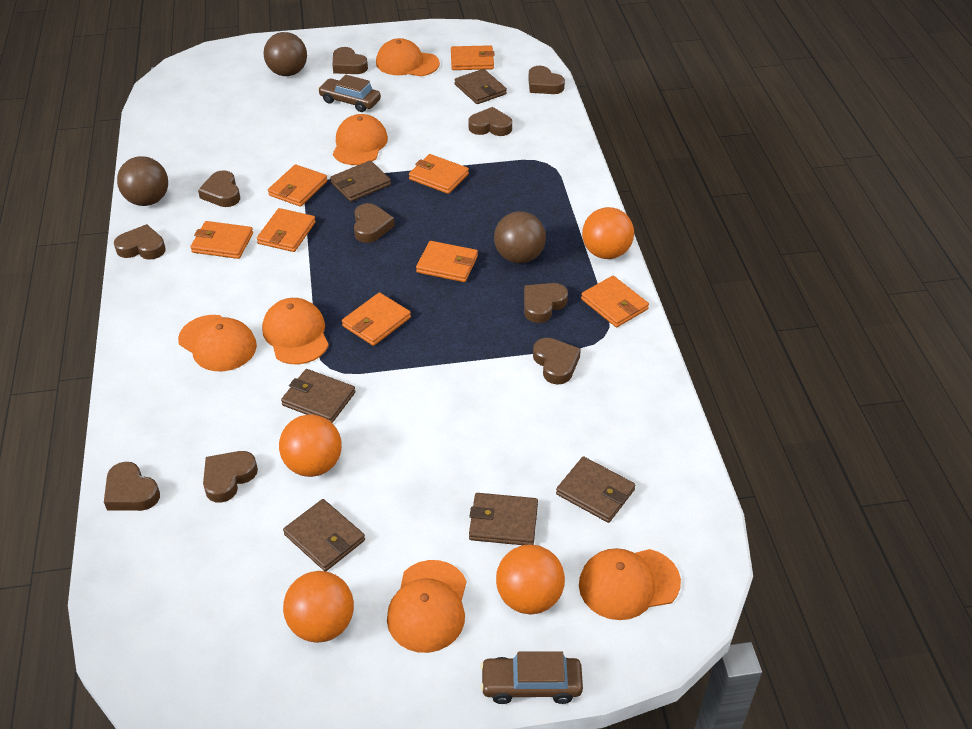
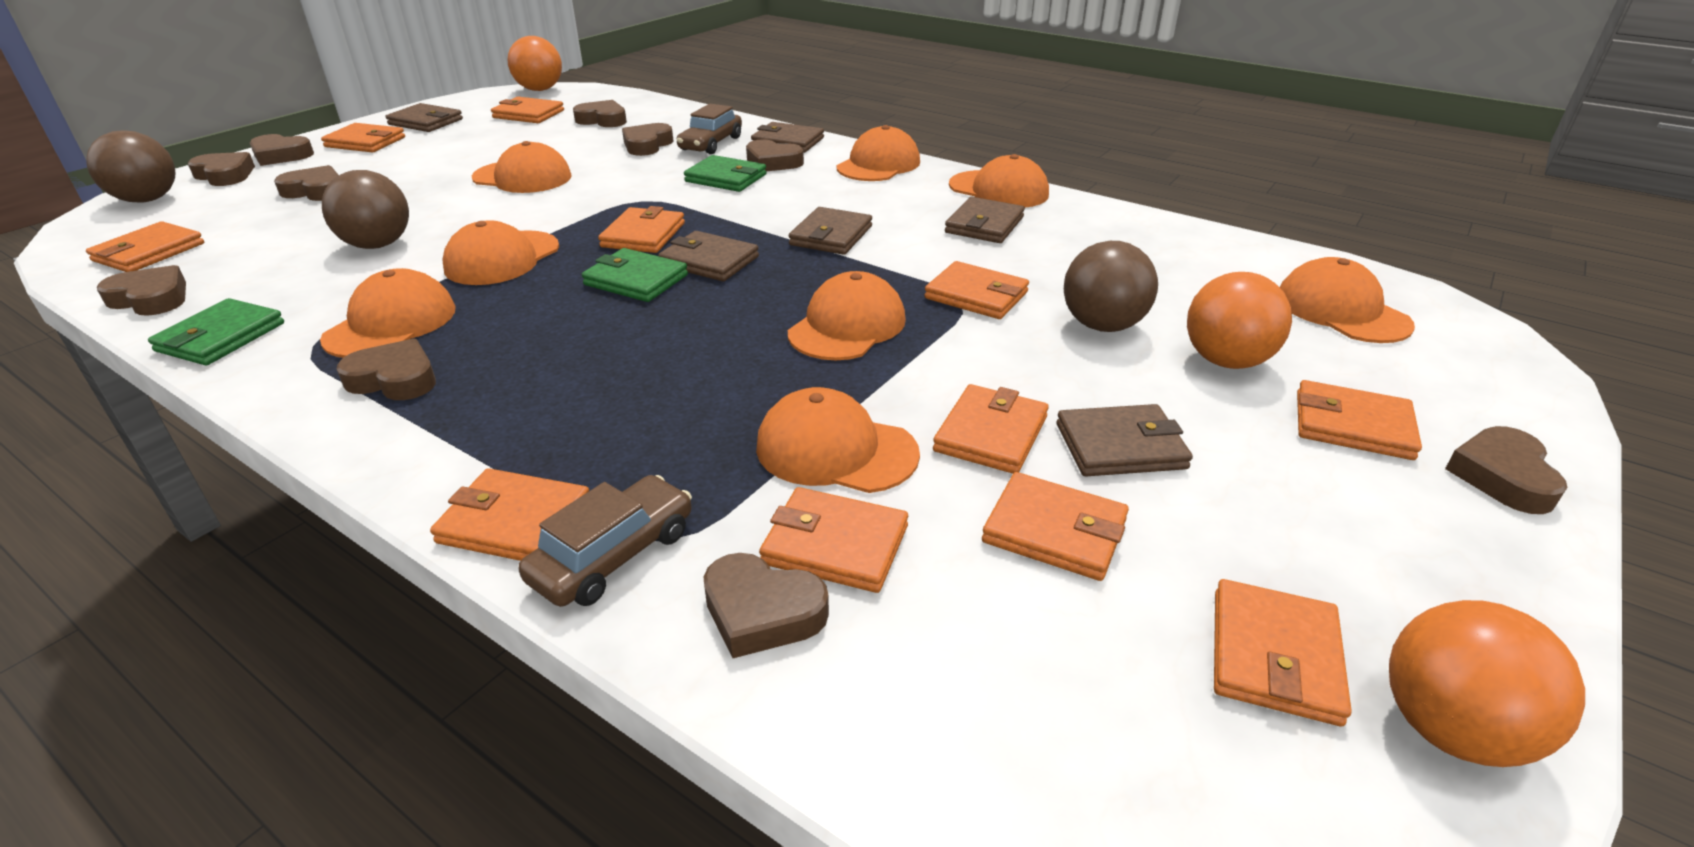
green wallet: 0 -> 3
orange ball: 4 -> 3
orange cap: 6 -> 8
orange wallet: 8 -> 11

